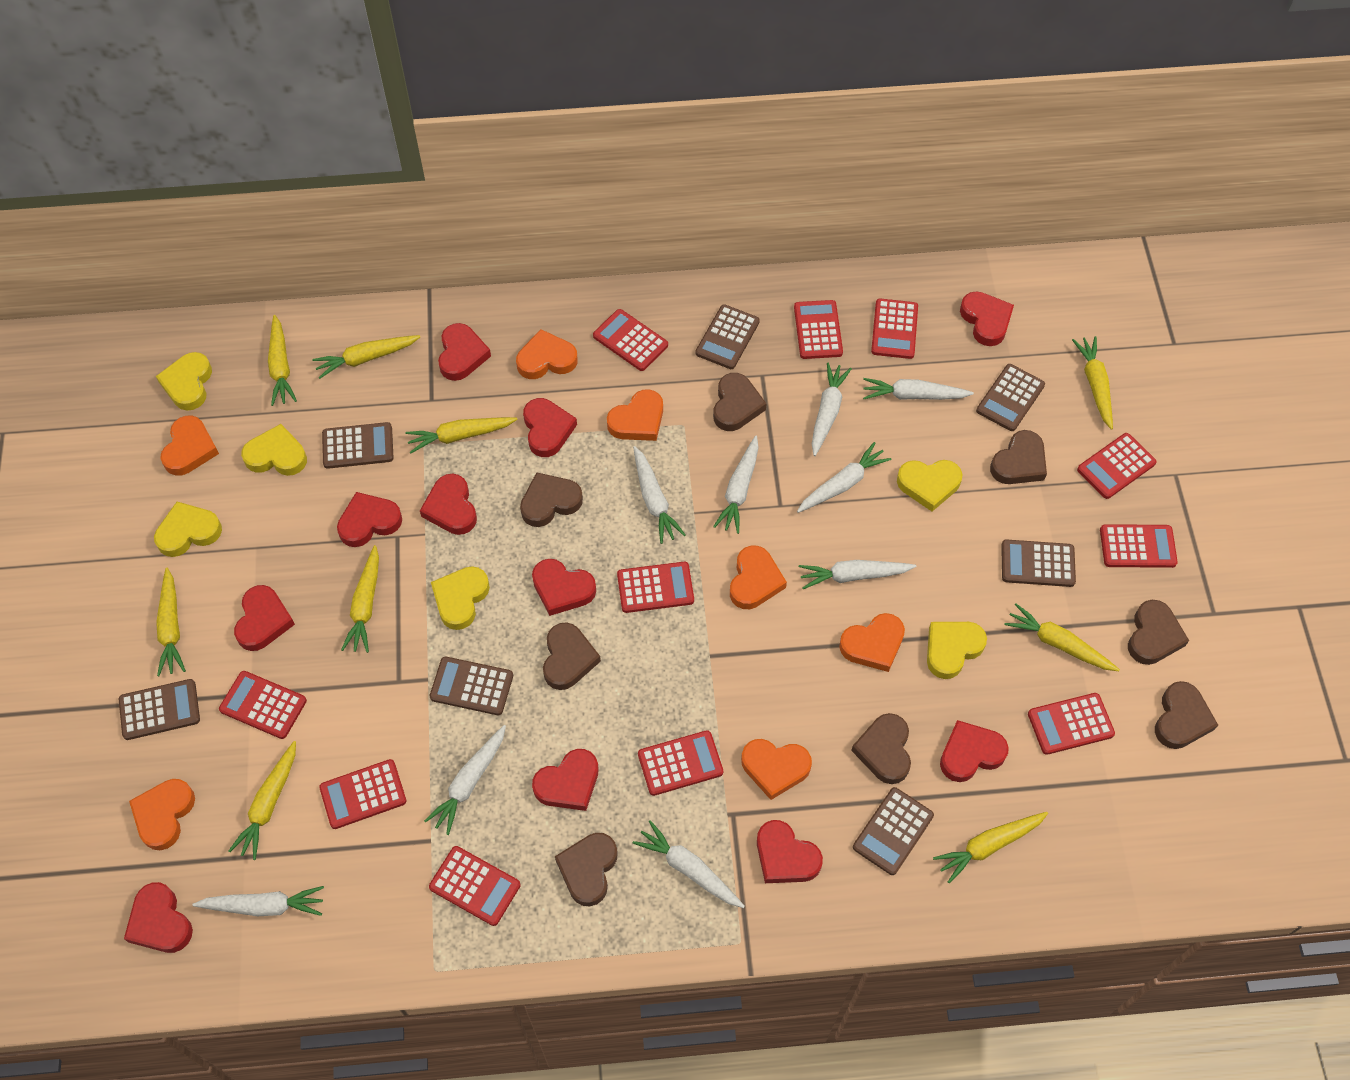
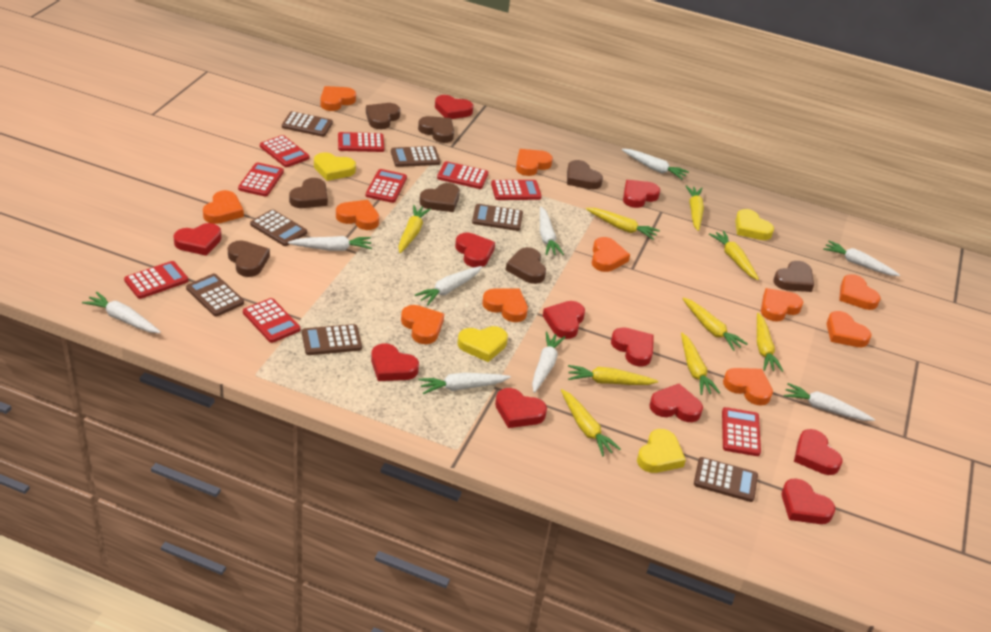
orange heart: 7 -> 11
red calculator: 11 -> 9
yellow heart: 6 -> 4

